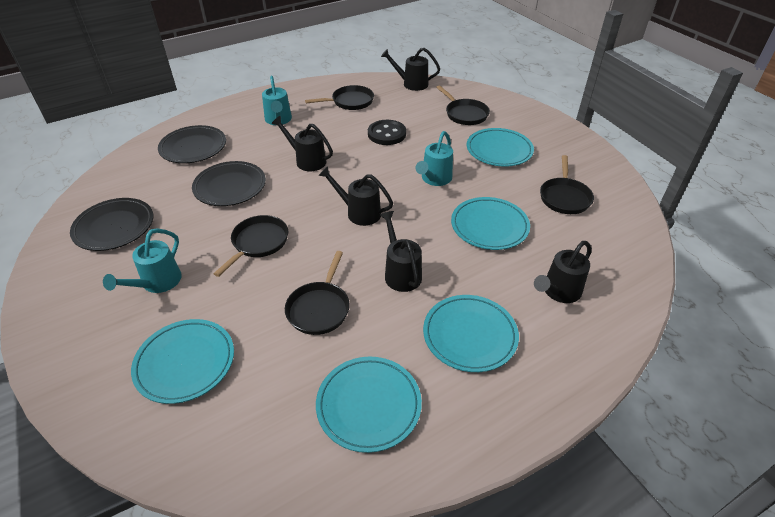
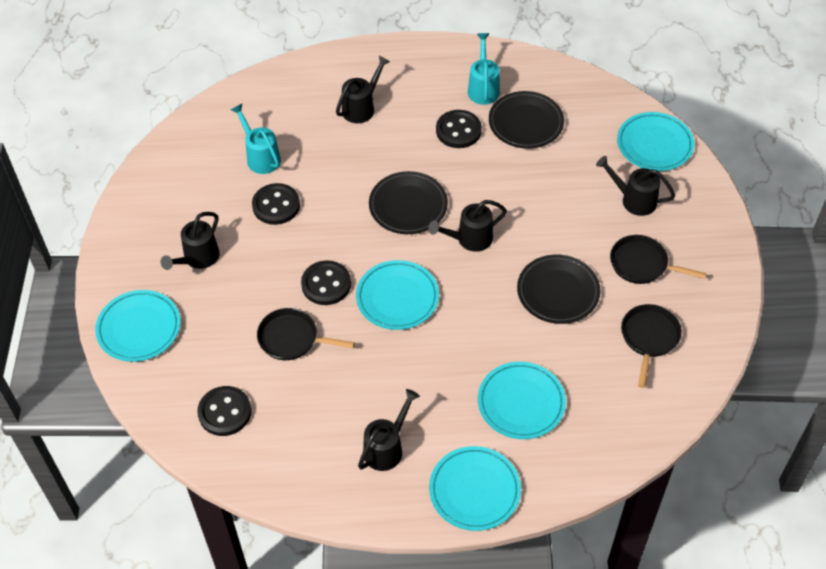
black button: 1 -> 4
black pan: 5 -> 3
turquoise watering can: 3 -> 2

